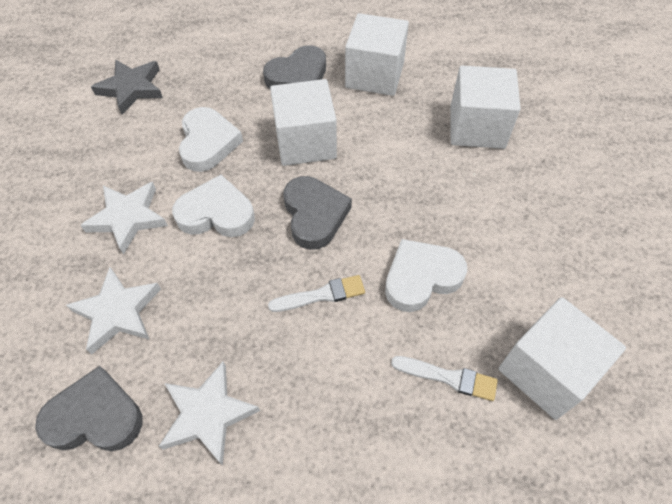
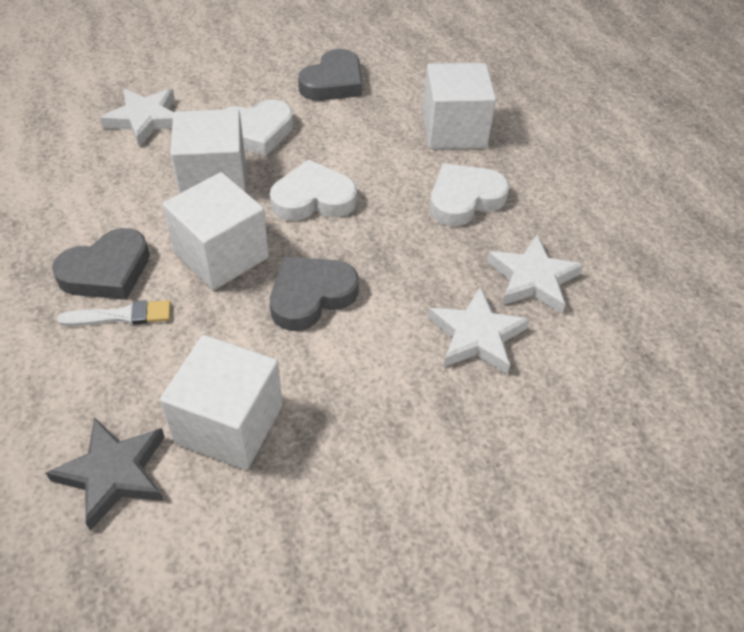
white brush: 2 -> 1

